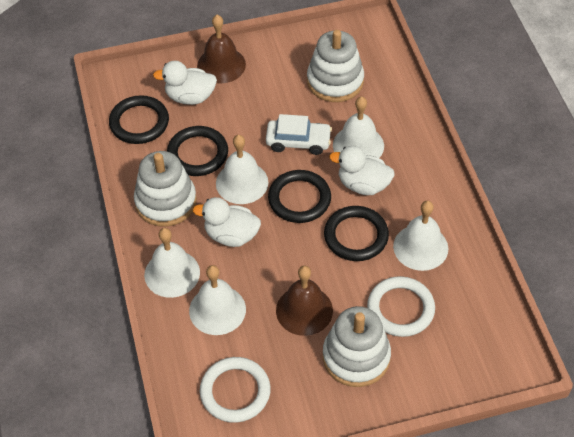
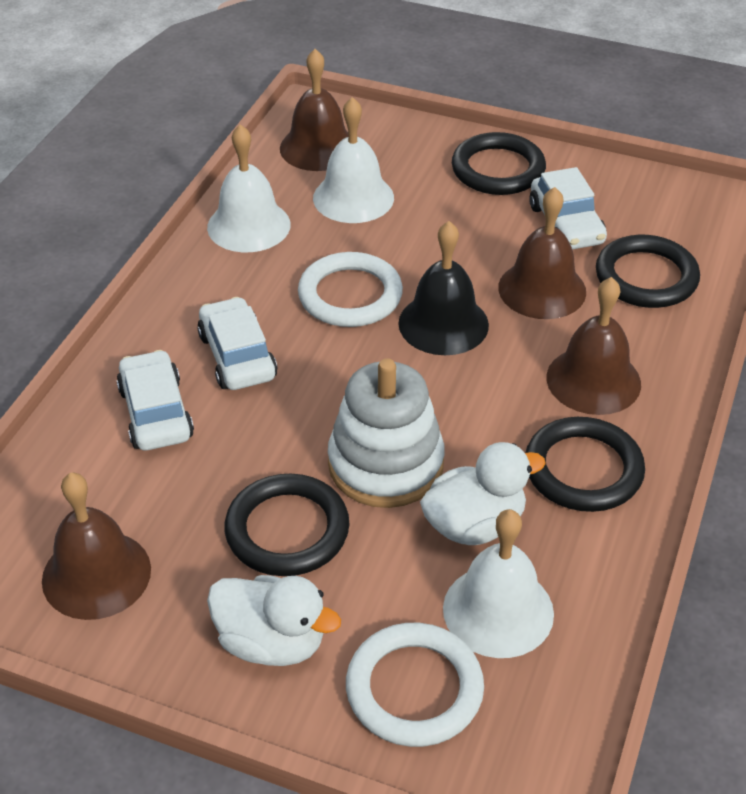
black bell: 0 -> 1
brown bell: 2 -> 4
white bell: 5 -> 3
white car: 1 -> 3
white duck: 3 -> 2
white stacking toy: 3 -> 1

